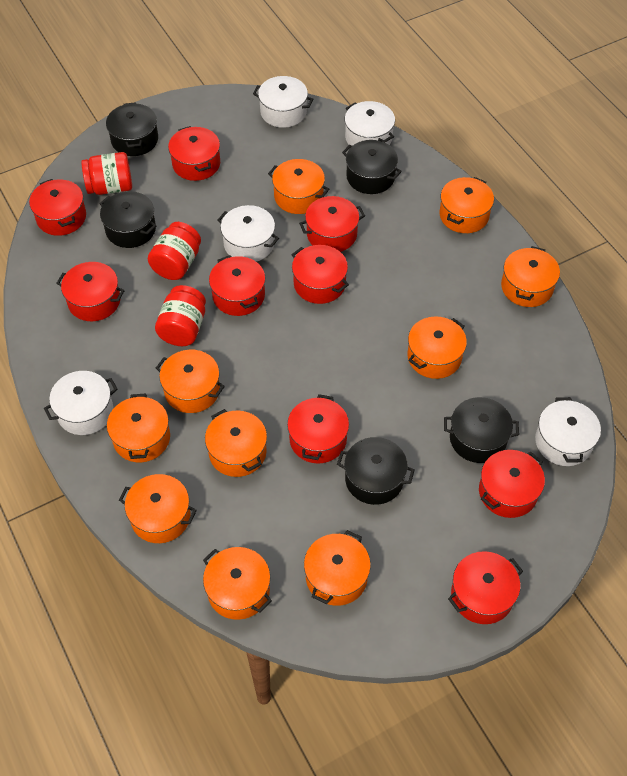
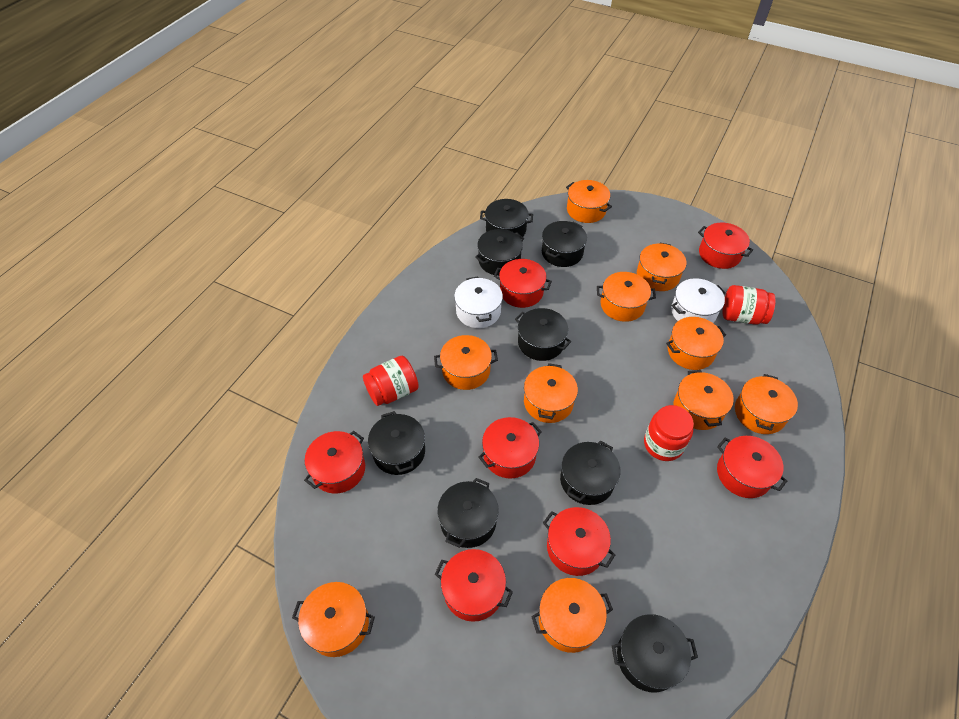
black pot: 5 -> 8
red pot: 9 -> 7
white pot: 5 -> 2

